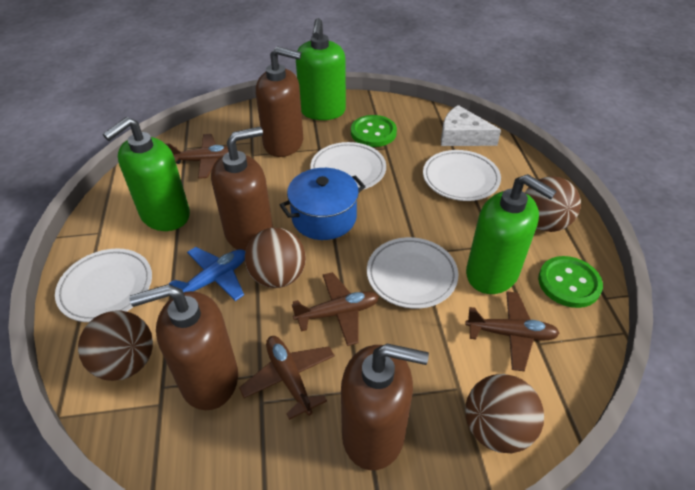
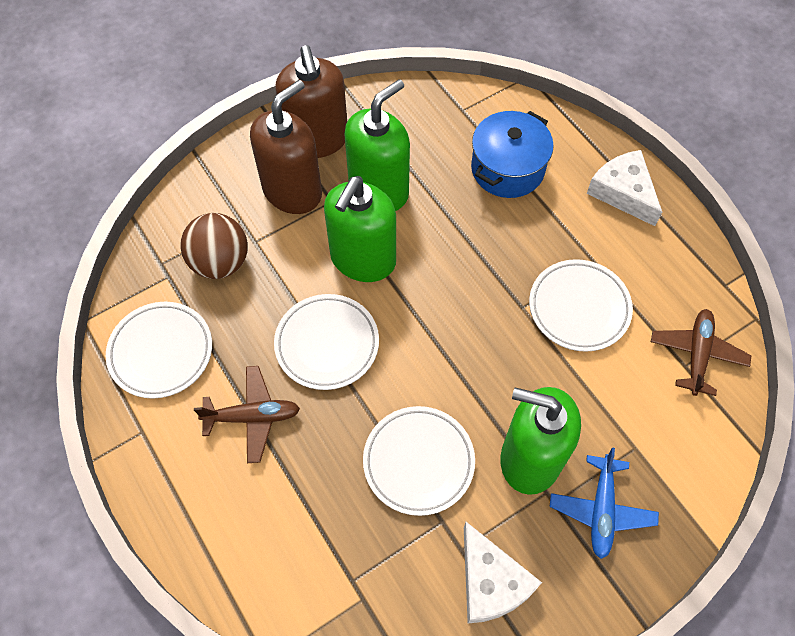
brown ball: 4 -> 1
brown plane: 4 -> 2
brown soap dispenser: 4 -> 2
green button: 2 -> 0
white cheese: 1 -> 2

